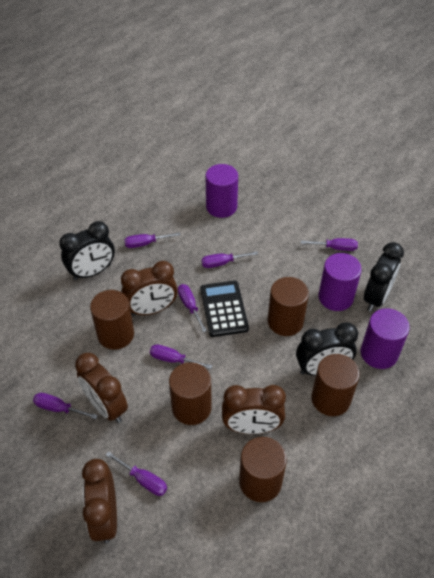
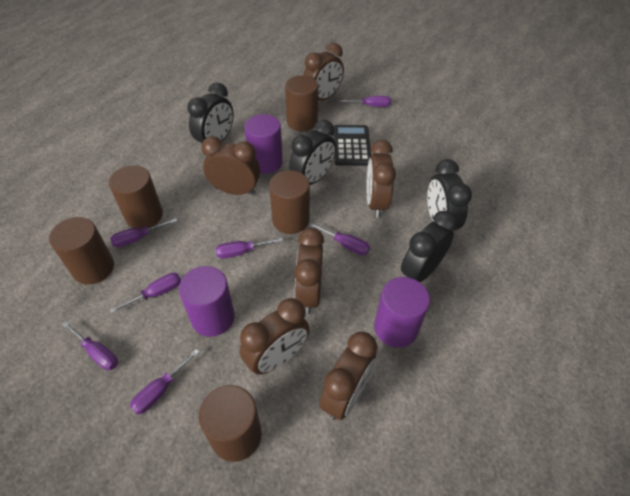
black clock: 3 -> 4
brown clock: 4 -> 6

